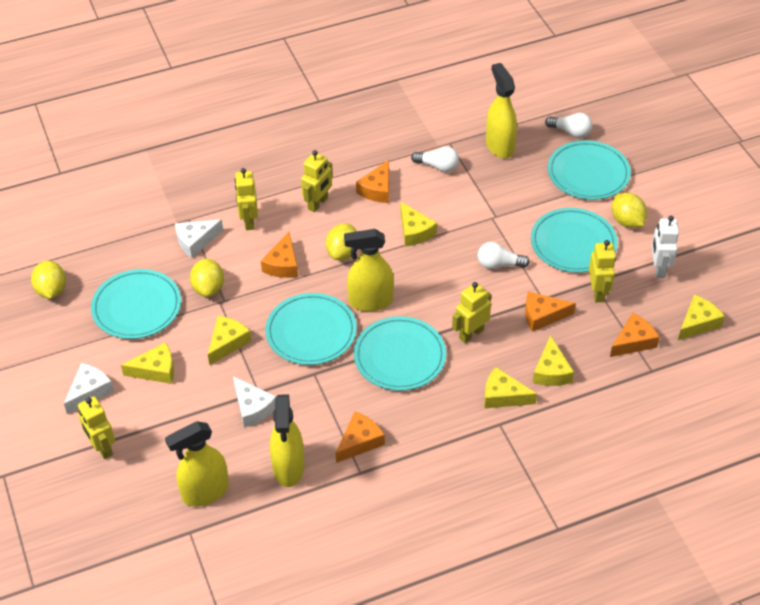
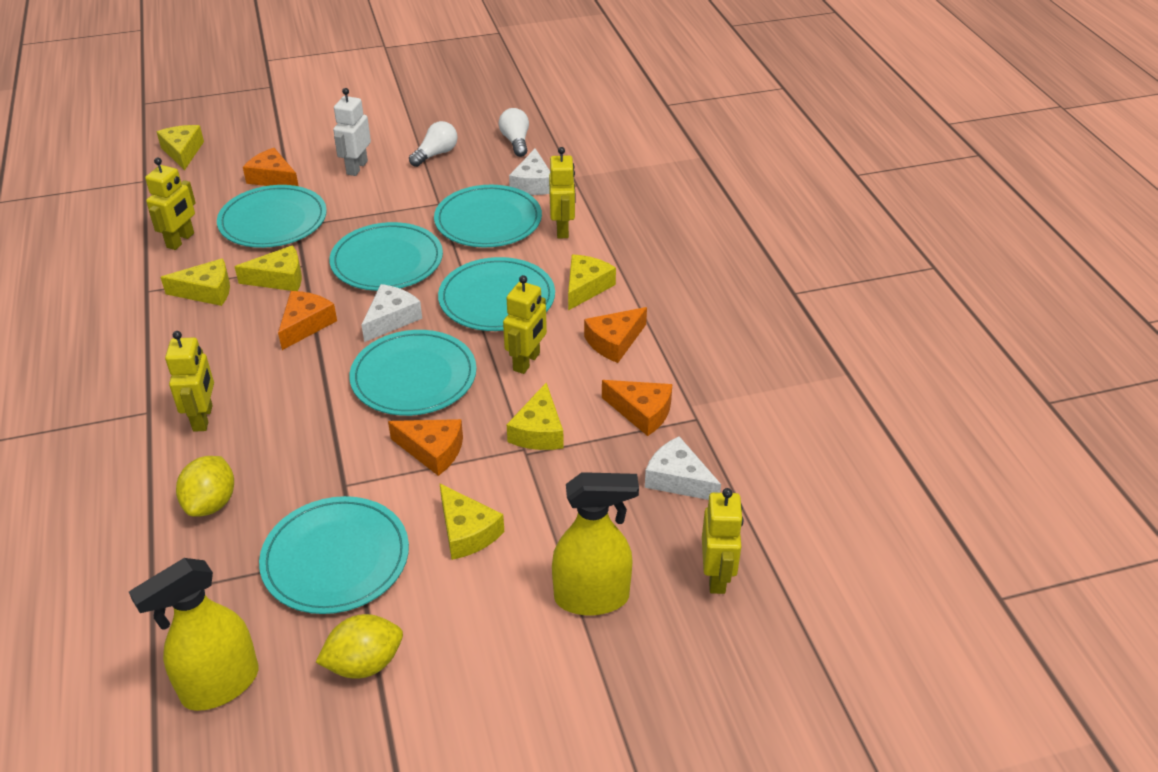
turquoise plate: 5 -> 6
white light bulb: 3 -> 2
yellow lemon: 4 -> 2
yellow spray bottle: 4 -> 2

